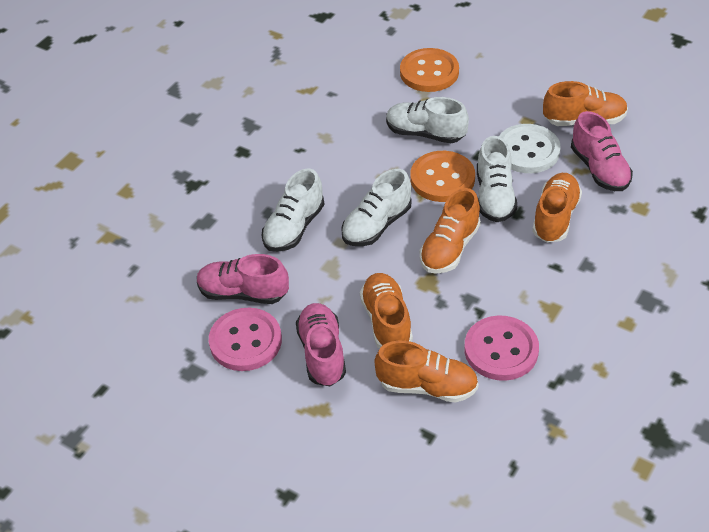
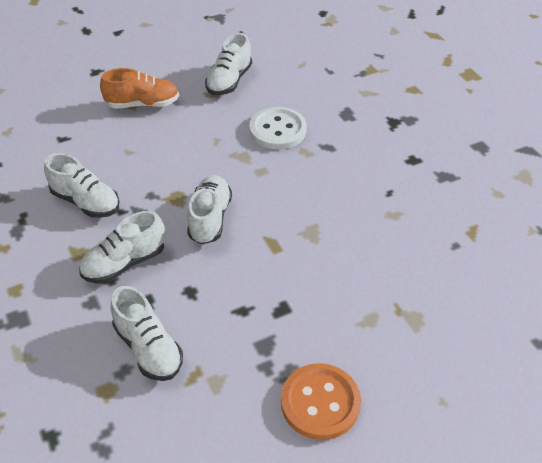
orange button: 2 -> 1
orange shoe: 5 -> 1
pink button: 2 -> 0
pink shoe: 3 -> 0
white shoe: 4 -> 5

